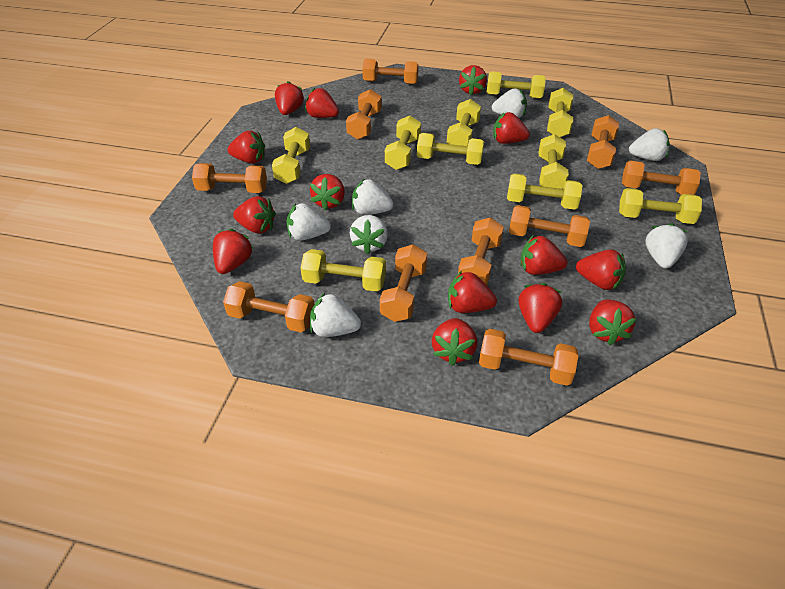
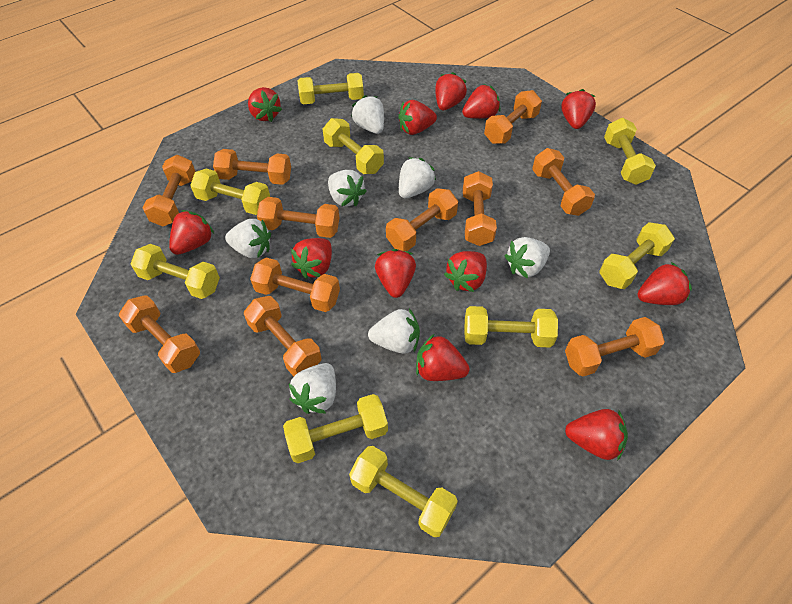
orange dumbbell: 10 -> 11
red strawberry: 14 -> 12
yellow dumbbell: 10 -> 9

